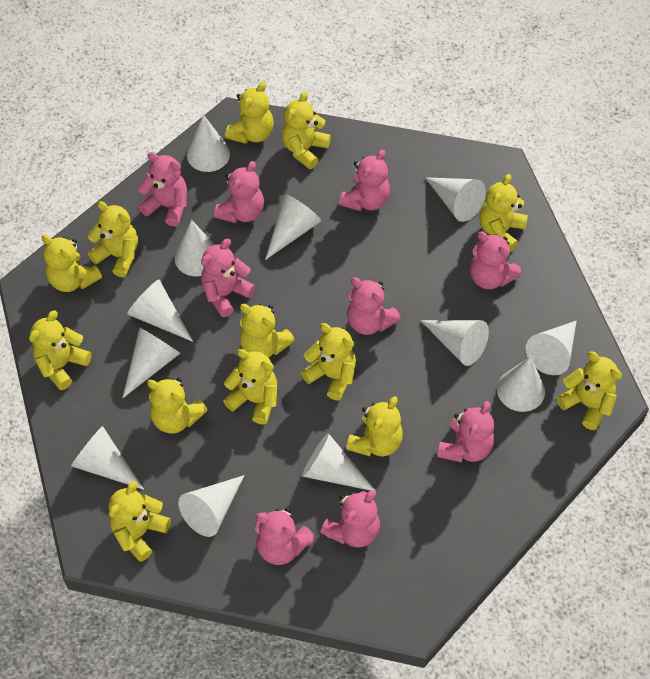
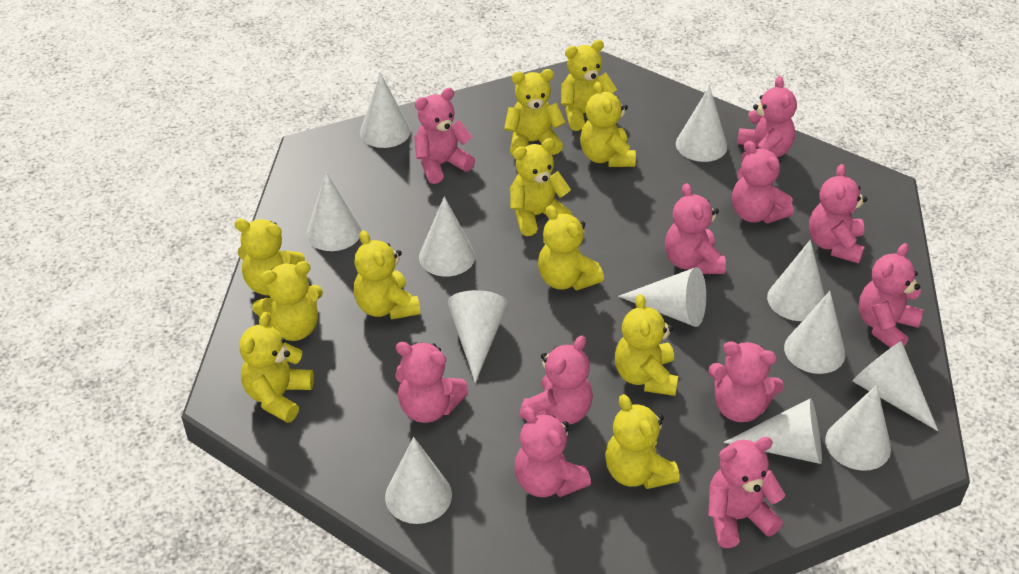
pink teddy bear: 9 -> 11
yellow teddy bear: 13 -> 11

